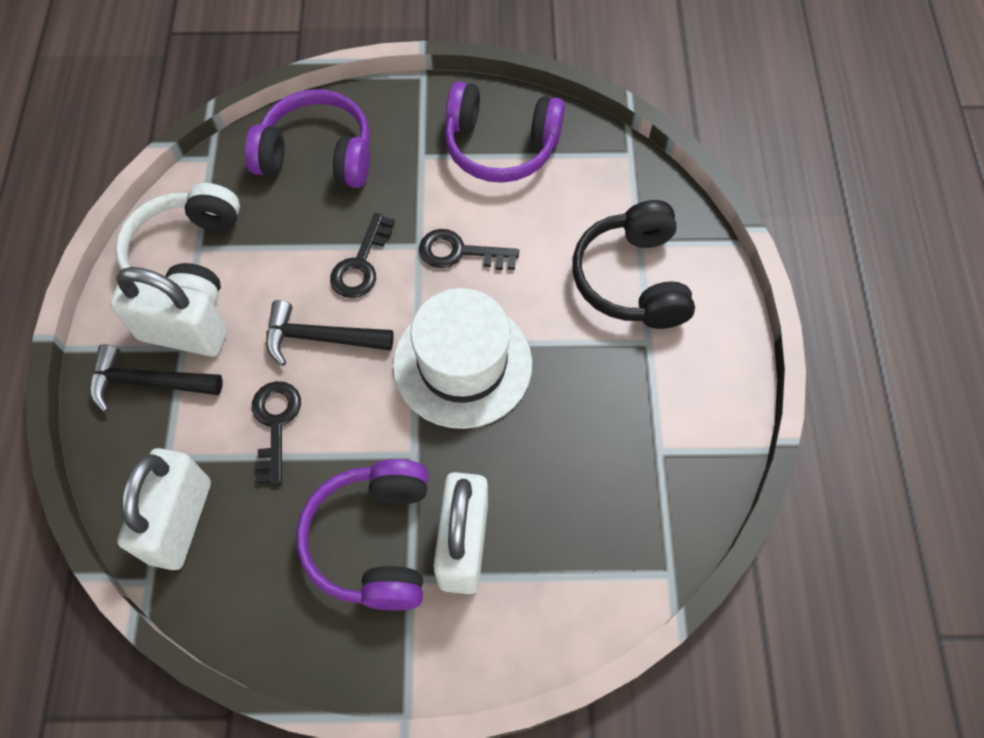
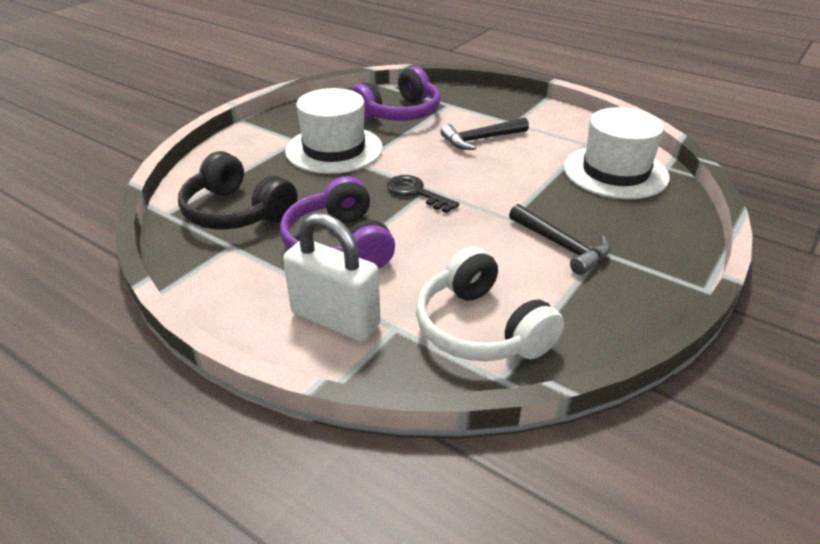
black key: 3 -> 1
purple headphones: 3 -> 2
white hat: 1 -> 2
white padlock: 3 -> 1

